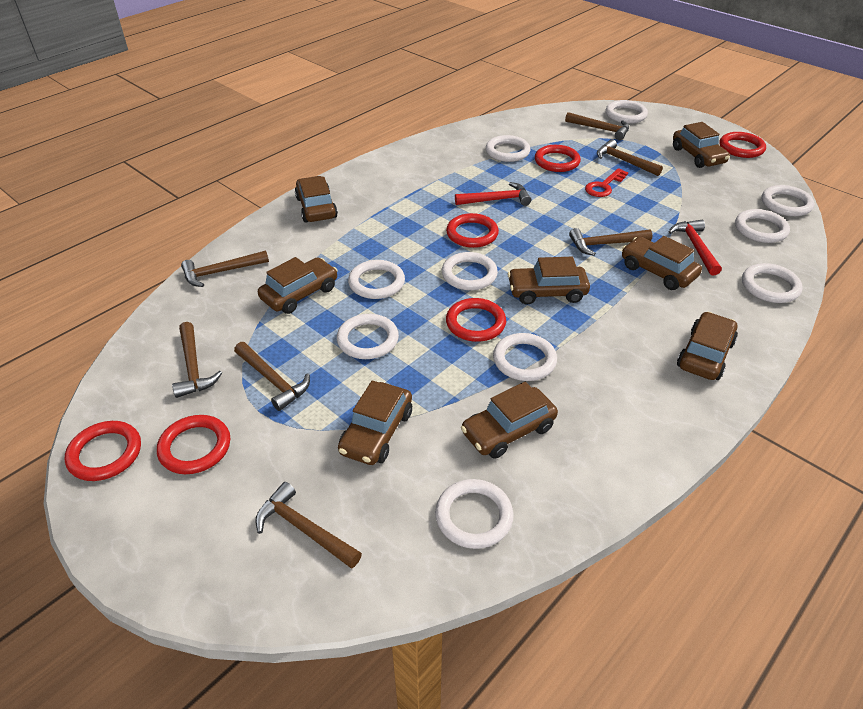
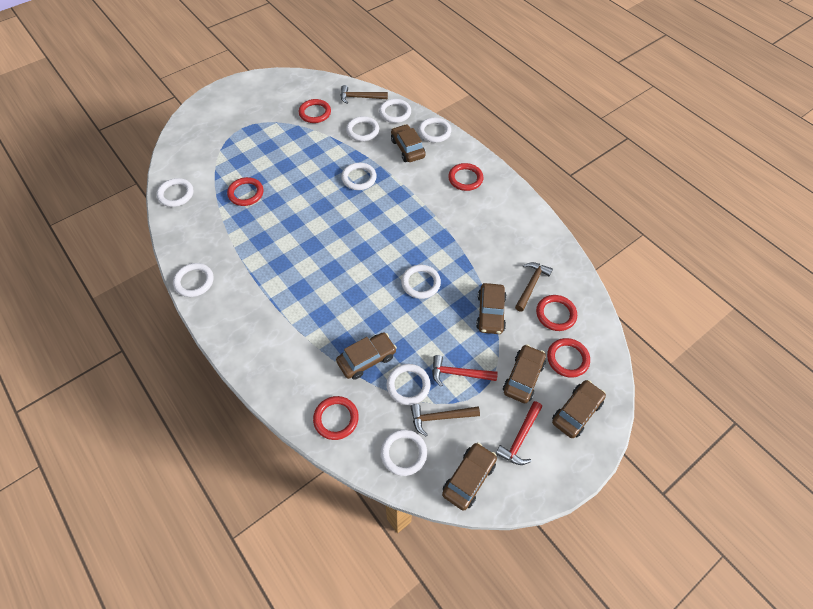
brown car: 8 -> 6
brown hammer: 7 -> 3
red key: 1 -> 0
white ring: 10 -> 9

